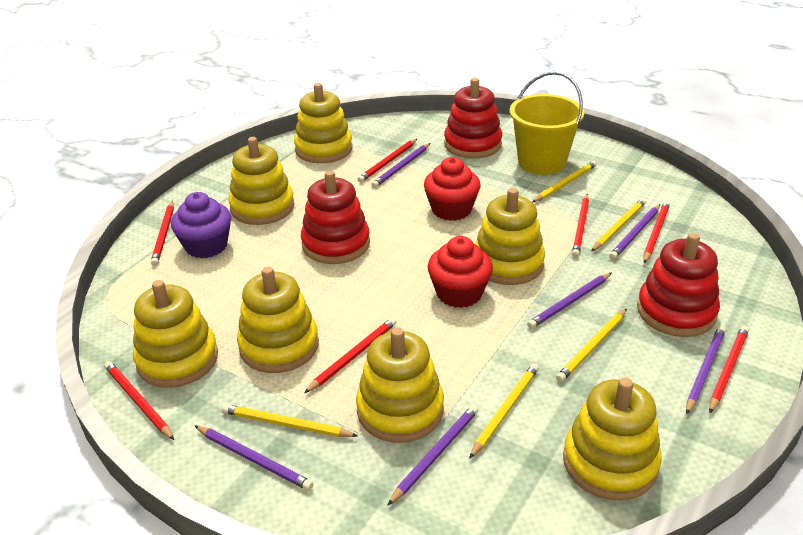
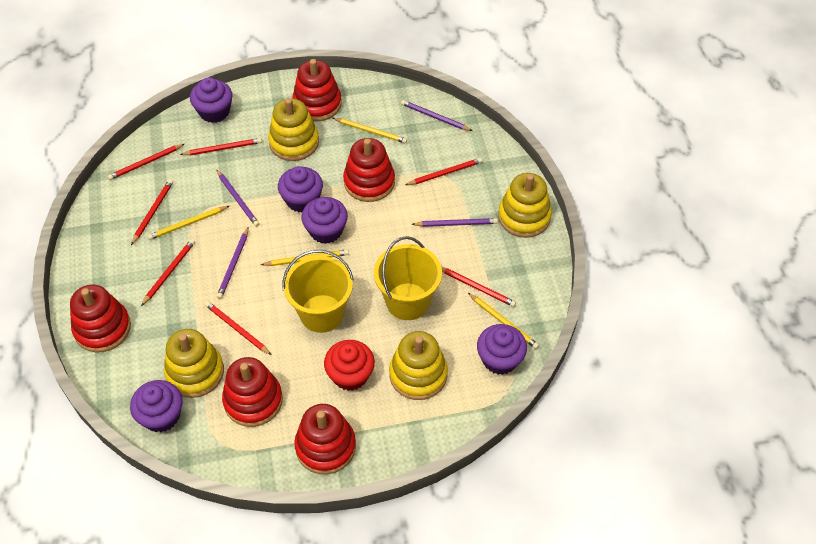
purple cupcake: 1 -> 5
purple pencil: 6 -> 4
red cupcake: 2 -> 1
red stacking toy: 3 -> 5
yellow bucket: 1 -> 2
yellow pencil: 5 -> 4
yellow stacking toy: 7 -> 4

